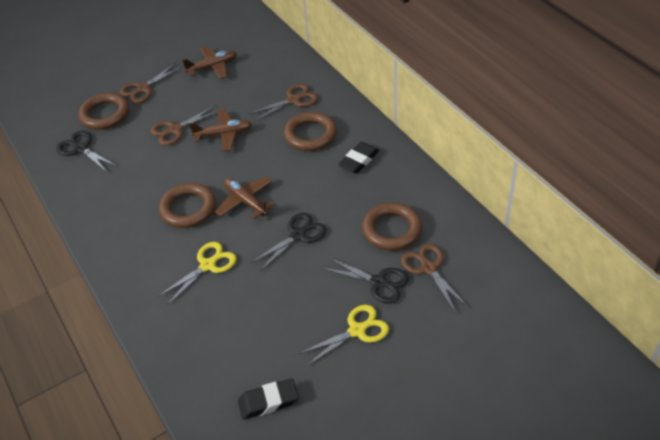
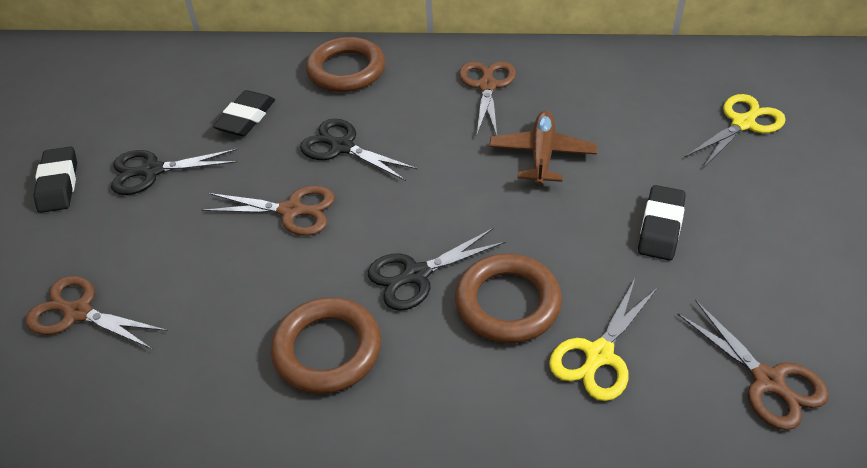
black eraser: 2 -> 3
brown plane: 3 -> 1
brown ring: 4 -> 3

